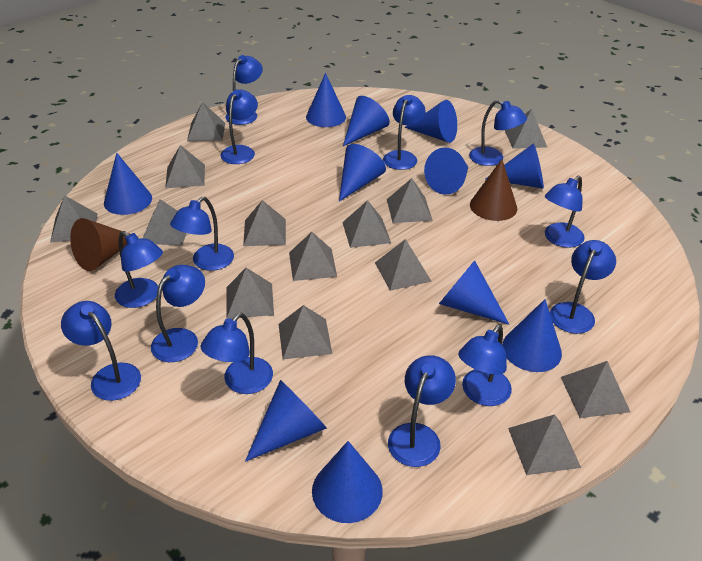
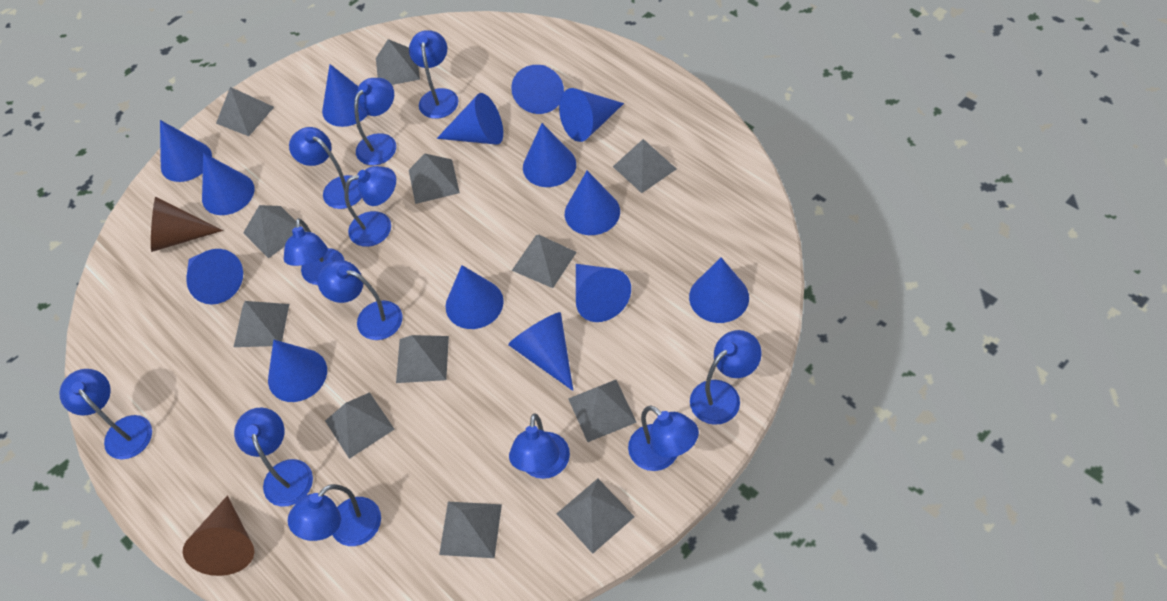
blue cone: 11 -> 14
blue lamp: 13 -> 12
grey pyramid: 14 -> 12

